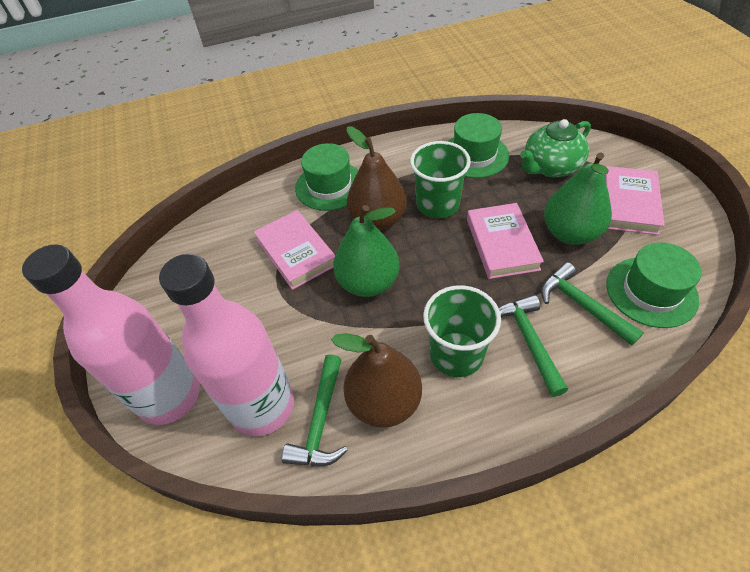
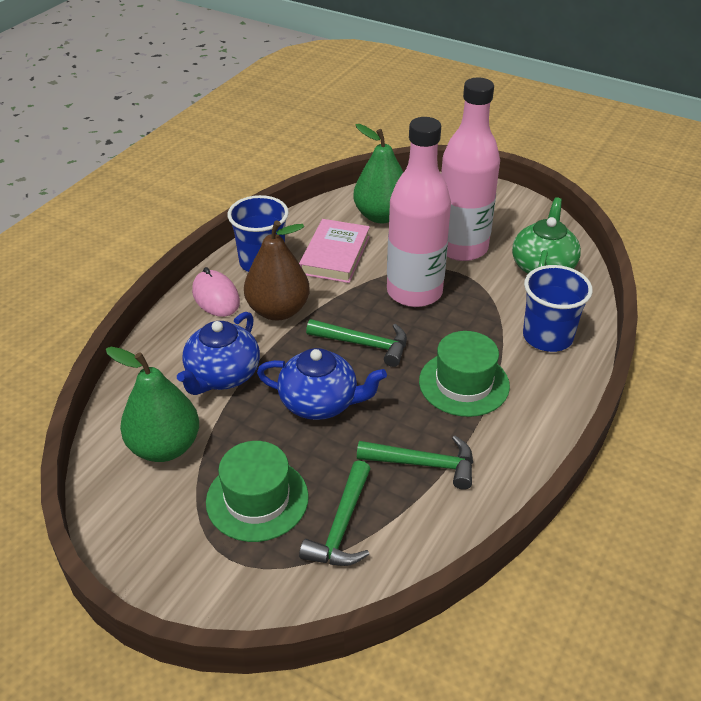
blue cup: 0 -> 2
blue teapot: 0 -> 2
brown pear: 2 -> 1
green cup: 2 -> 0
green hat: 3 -> 2
pink book: 3 -> 1
pink mouse: 0 -> 1

